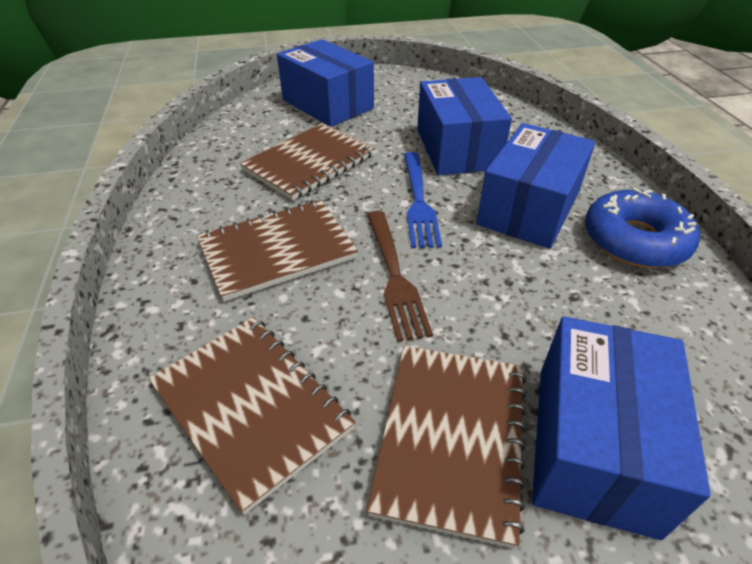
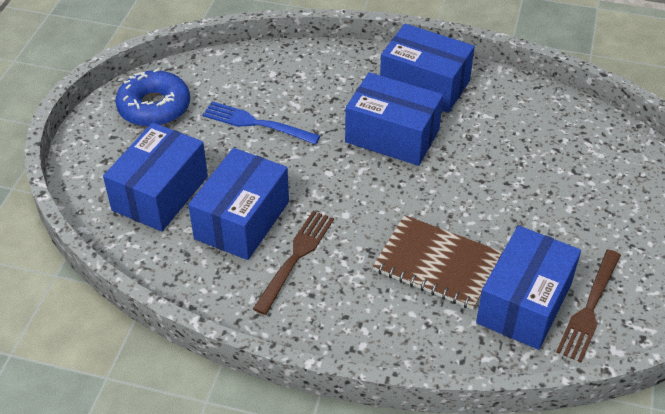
blue box: 4 -> 5
brown fork: 1 -> 2
brown notebook: 4 -> 1

